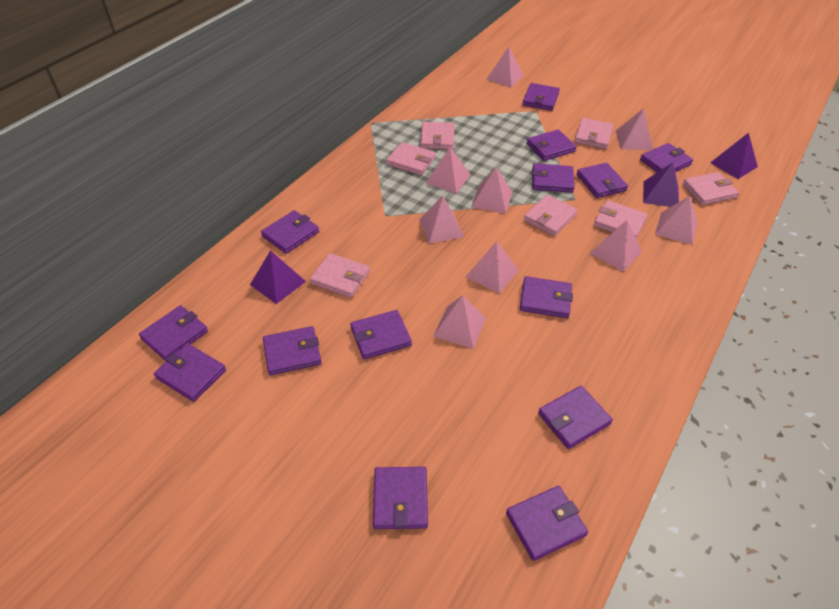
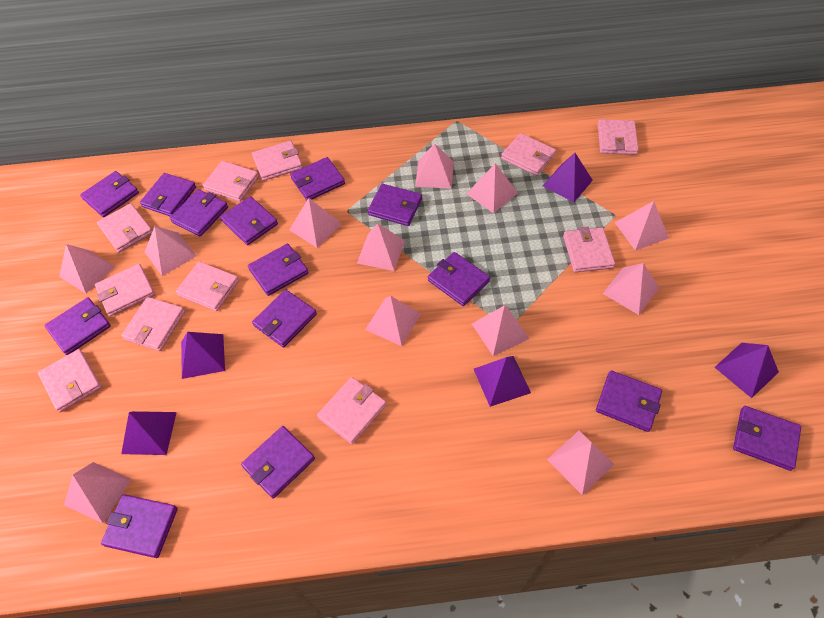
pink pyramid: 9 -> 12
pink wallet: 7 -> 11
purple pyramid: 3 -> 5

